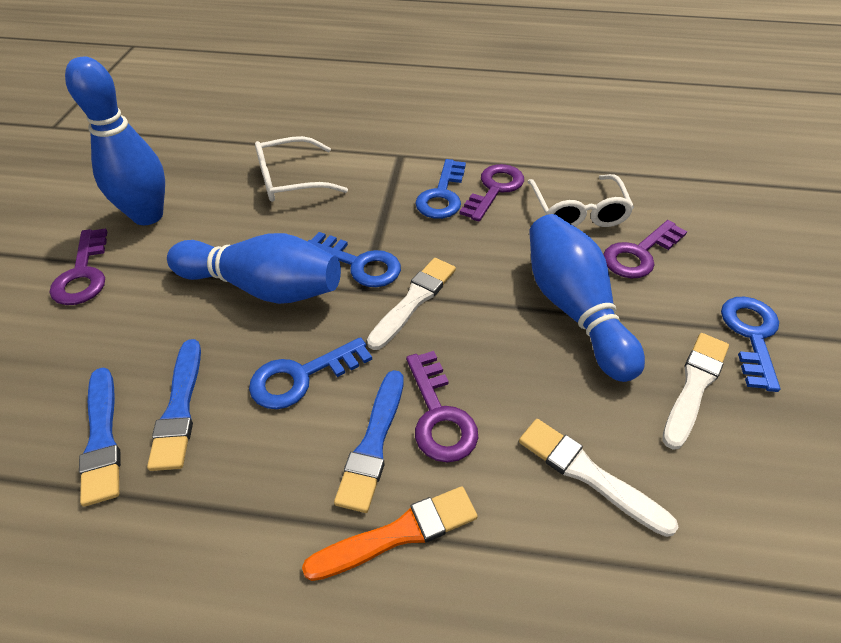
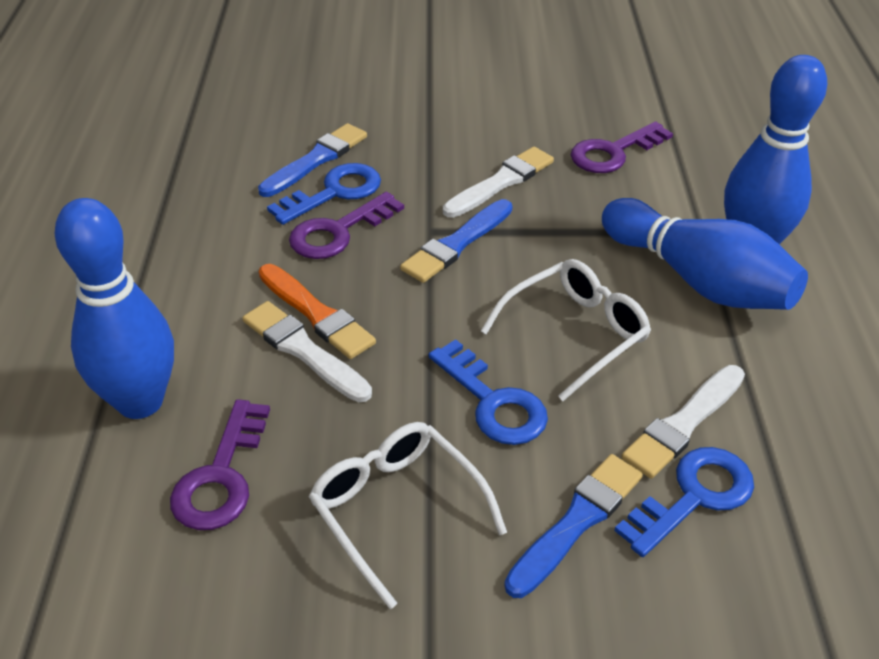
blue key: 4 -> 3
purple key: 4 -> 3

